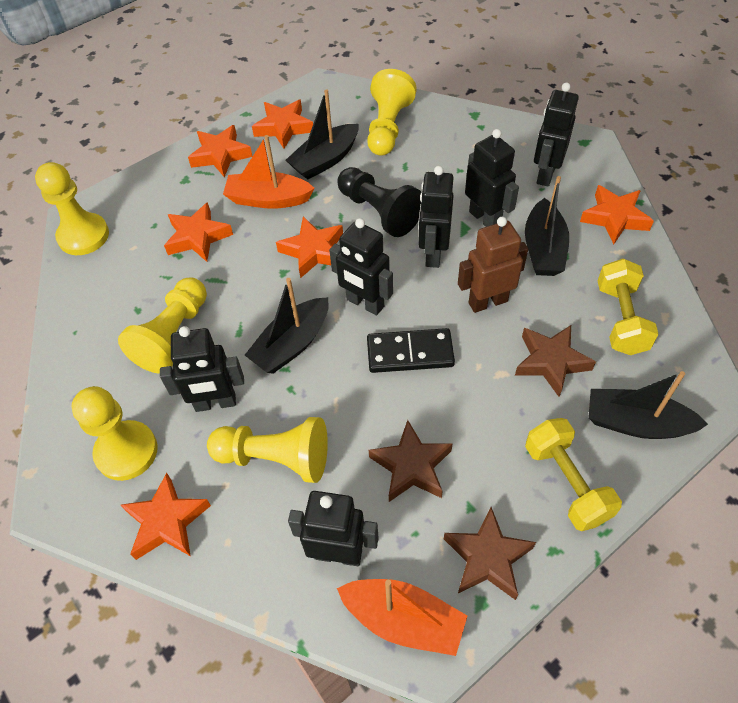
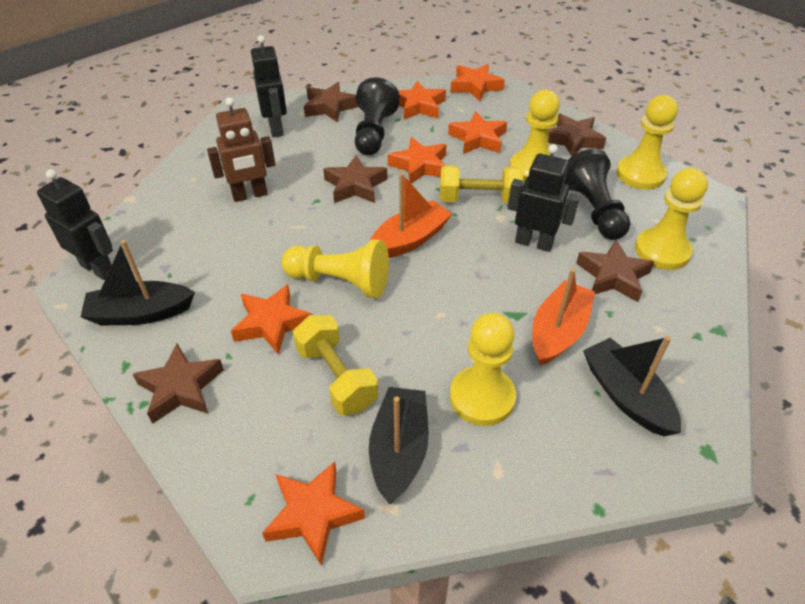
black boat: 4 -> 3
black domino: 1 -> 0
black pawn: 1 -> 2
black robot: 6 -> 3
brown star: 3 -> 5

